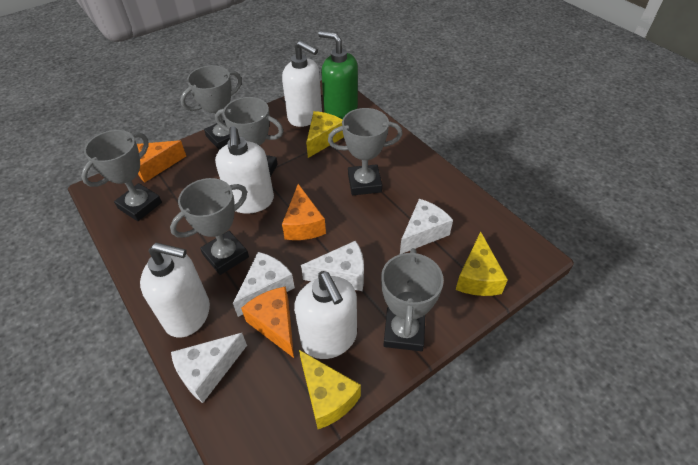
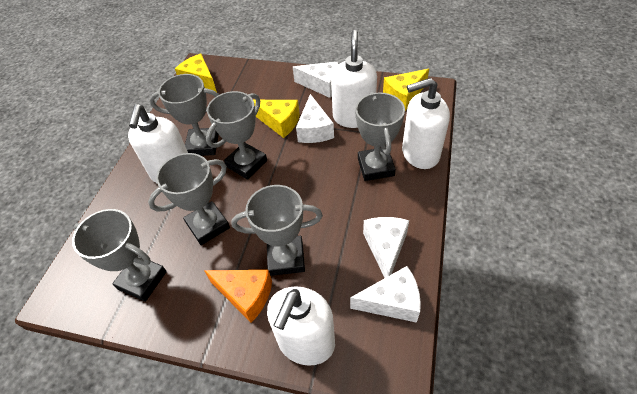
green soap dispenser: 1 -> 0
orange cheese: 3 -> 1

